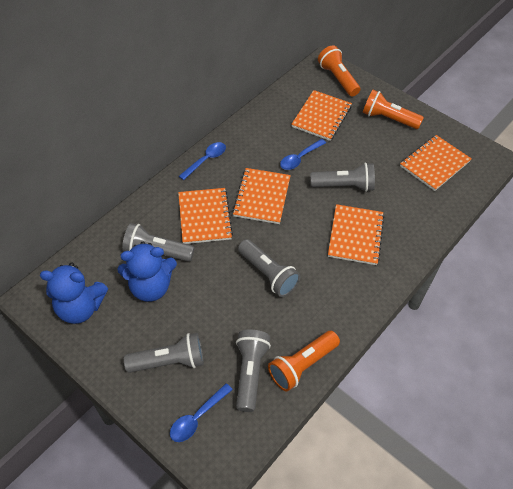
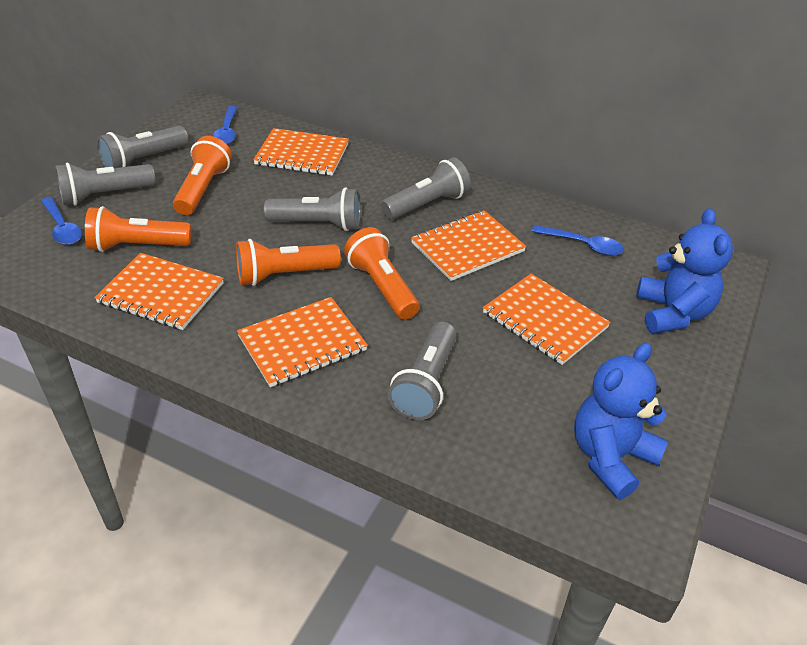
orange flashlight: 3 -> 4

